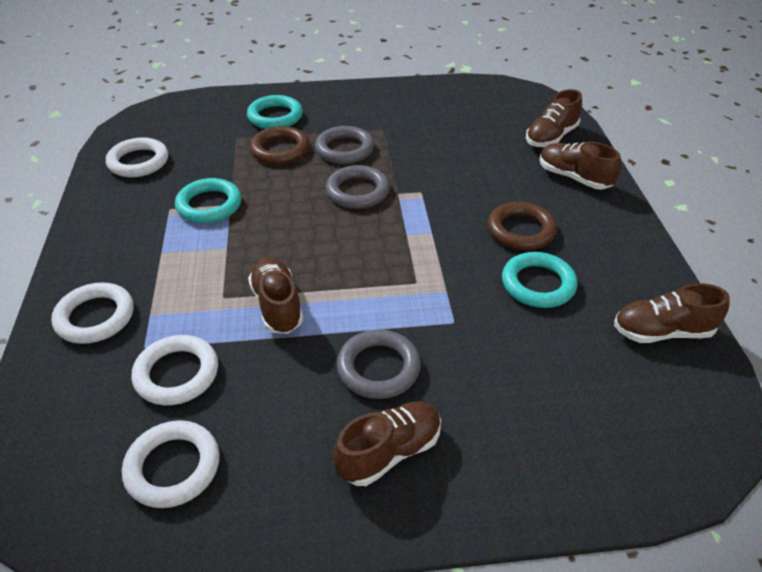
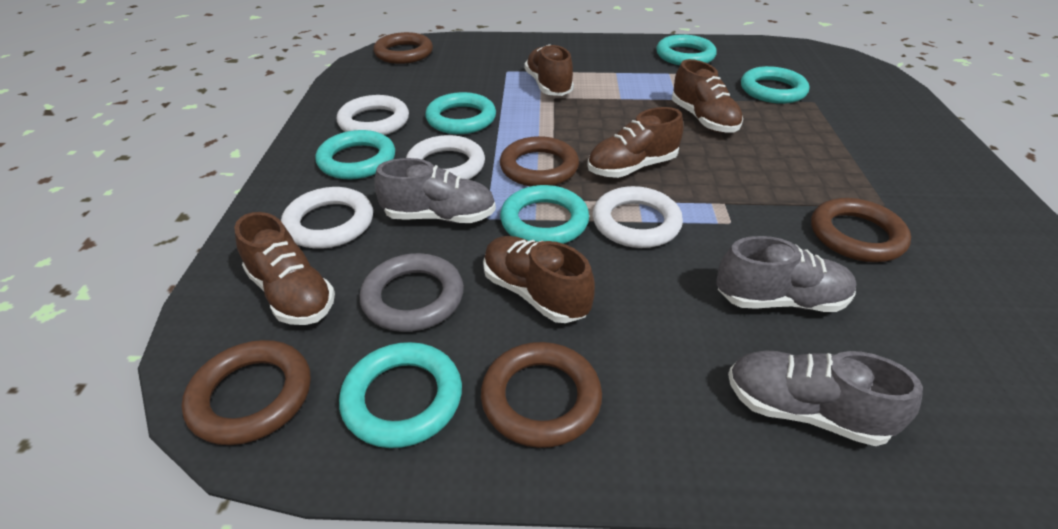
brown ring: 2 -> 5
grey ring: 3 -> 1
grey shoe: 0 -> 3
turquoise ring: 3 -> 6

